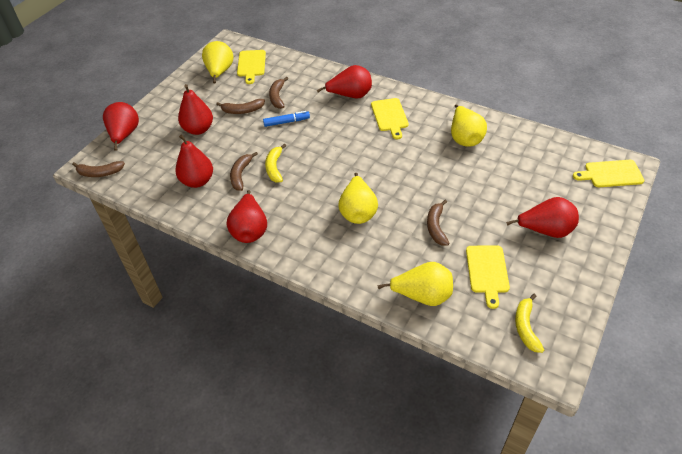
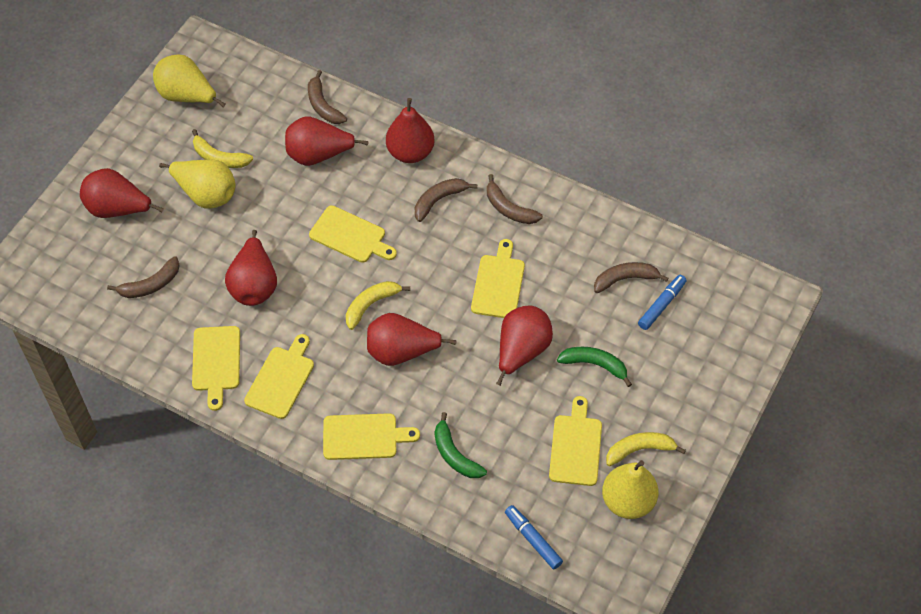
blue marker: 1 -> 2
green banana: 0 -> 2
yellow banana: 2 -> 3
yellow cutting board: 4 -> 6
yellow pear: 4 -> 3

